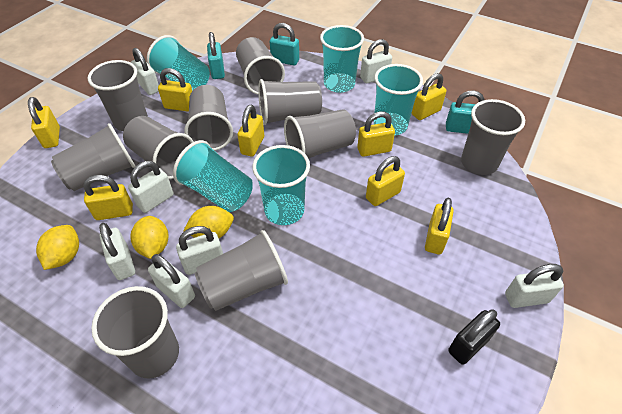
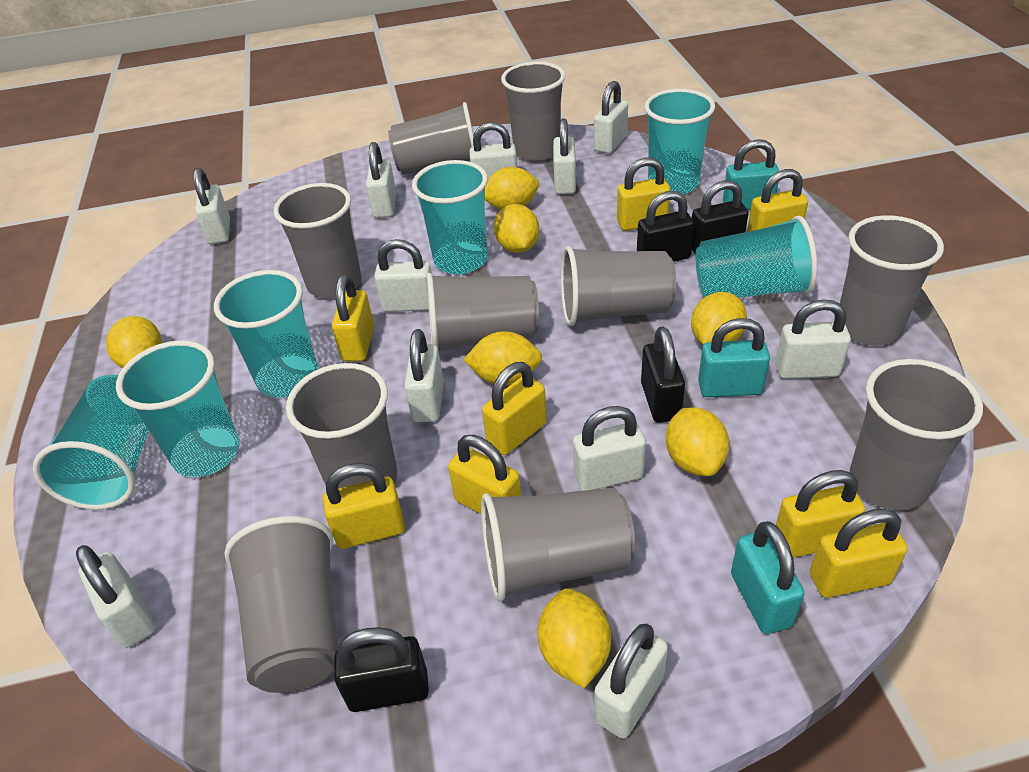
black padlock: 1 -> 4
turquoise cup: 5 -> 6
white padlock: 7 -> 11
yellow lemon: 3 -> 7

